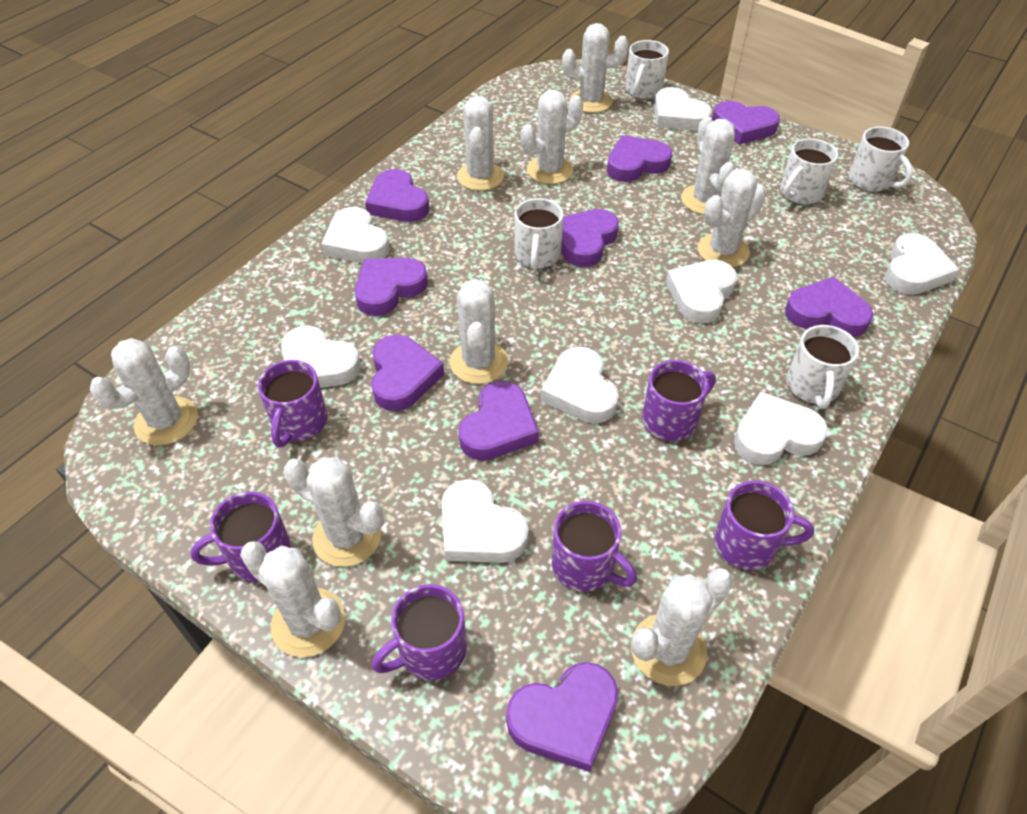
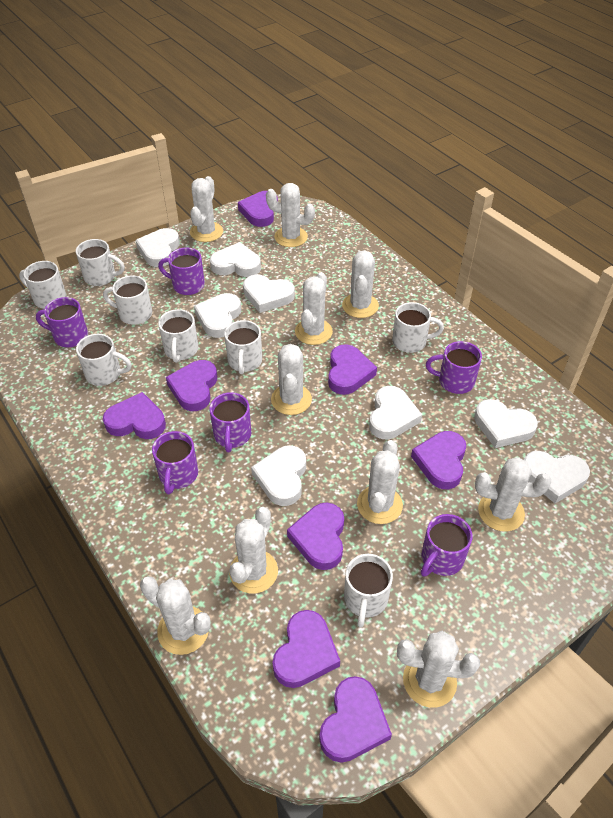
purple heart: 9 -> 8
white mug: 5 -> 8

